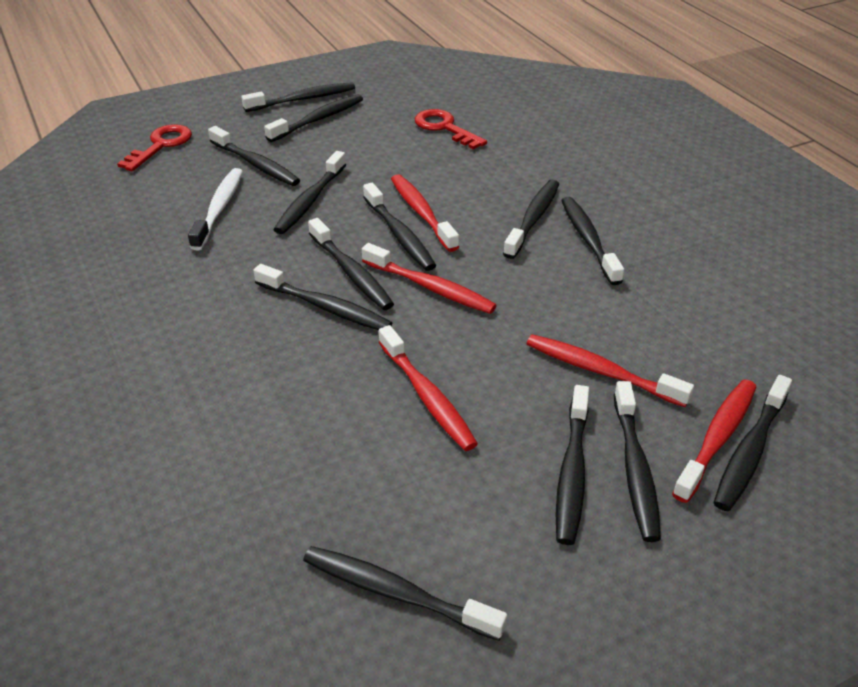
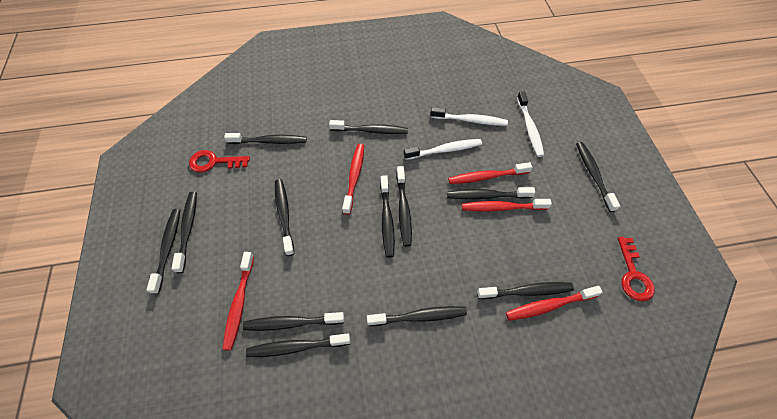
white toothbrush: 1 -> 3

